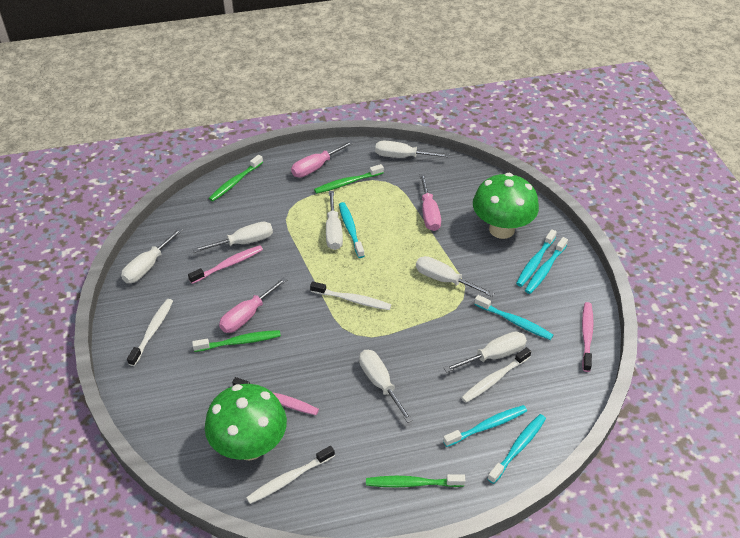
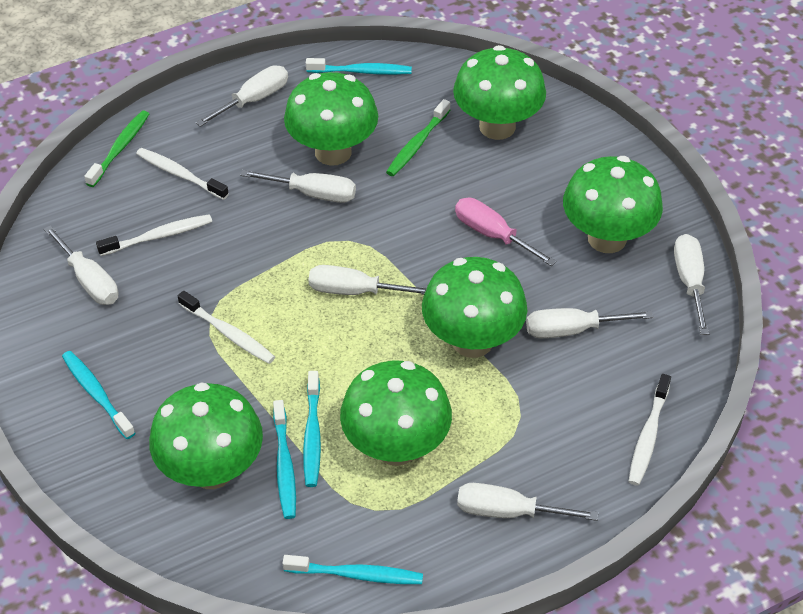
green mushroom: 2 -> 6
green toothbrush: 4 -> 2
pink screwdriver: 3 -> 1
pink toothbrush: 3 -> 0
turquoise toothbrush: 6 -> 5

